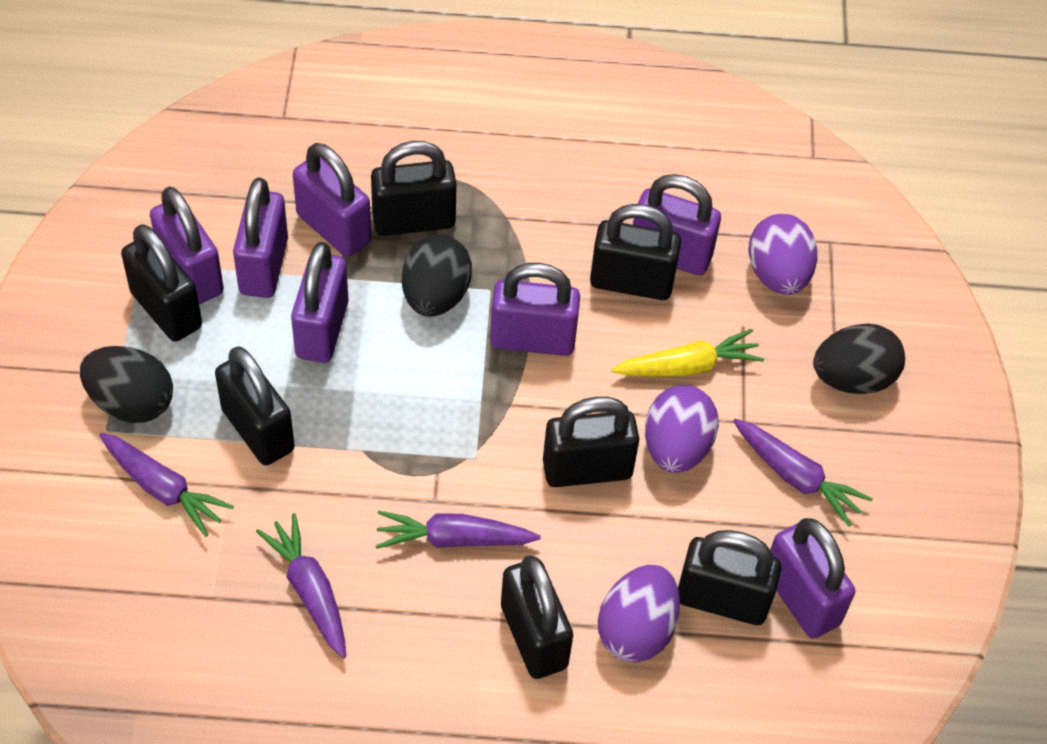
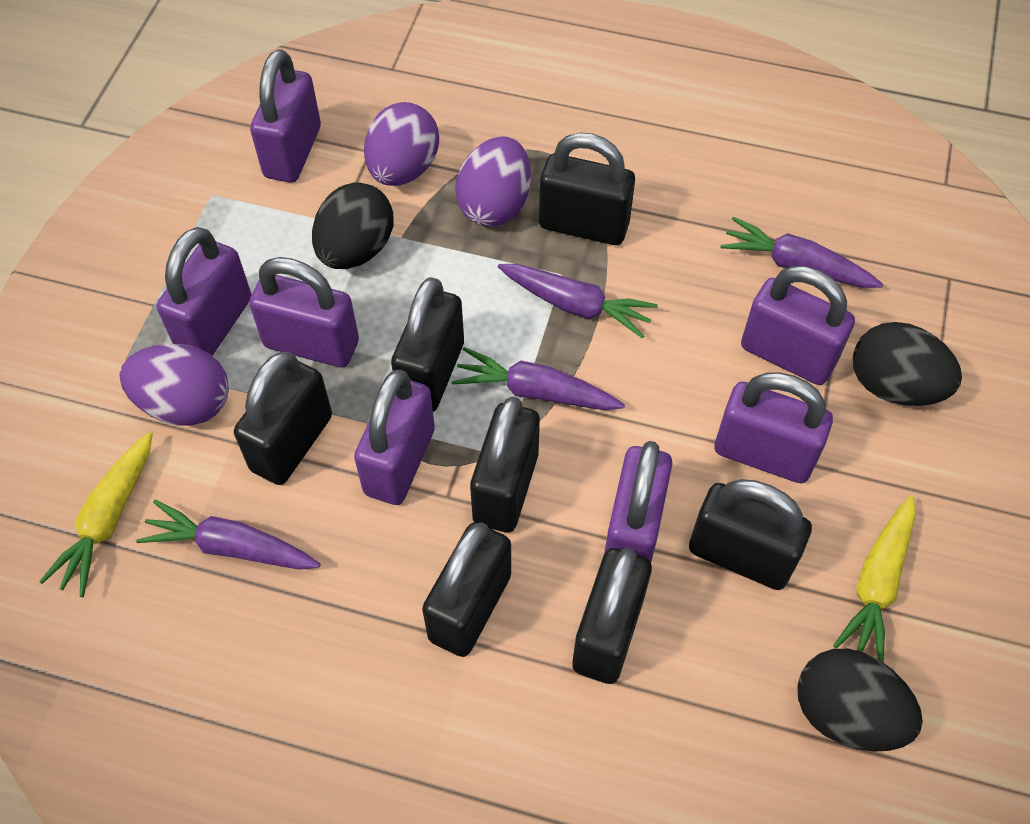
yellow carrot: 1 -> 2

